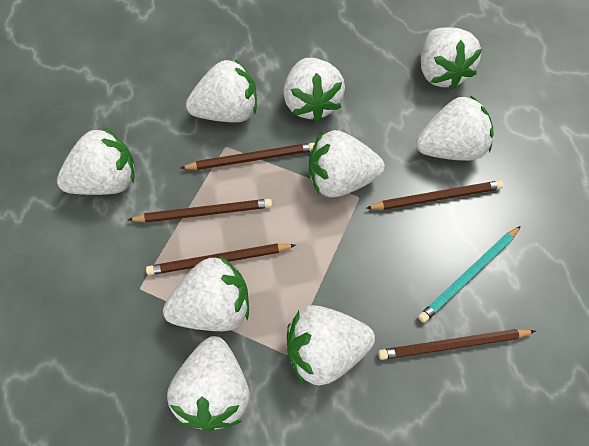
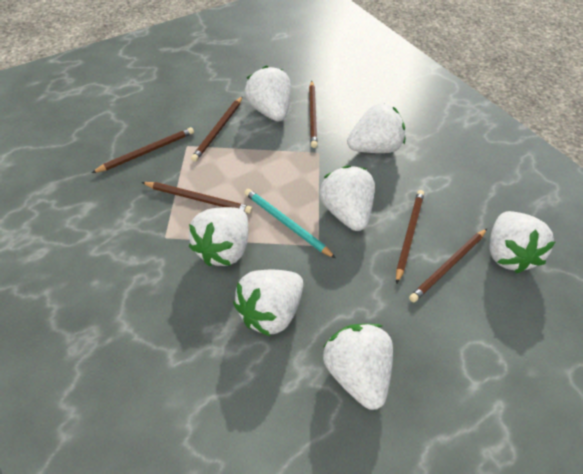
brown pencil: 5 -> 6
white strawberry: 9 -> 7

